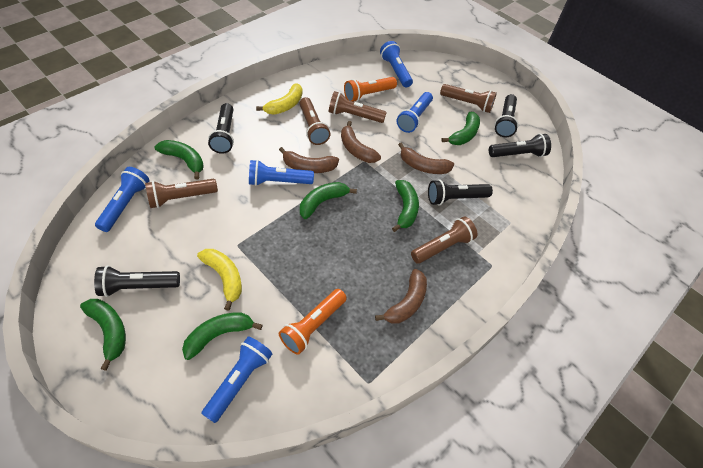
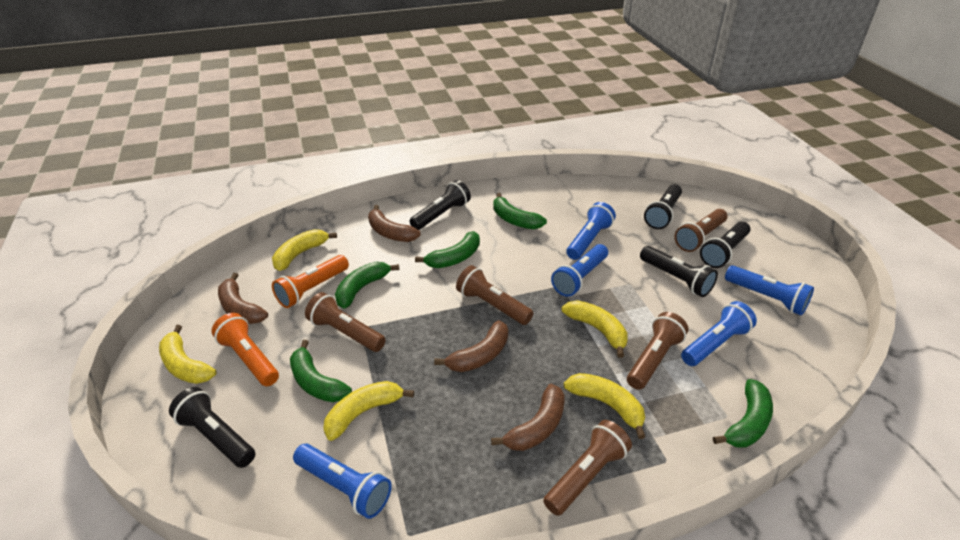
green banana: 6 -> 5
yellow banana: 2 -> 5

